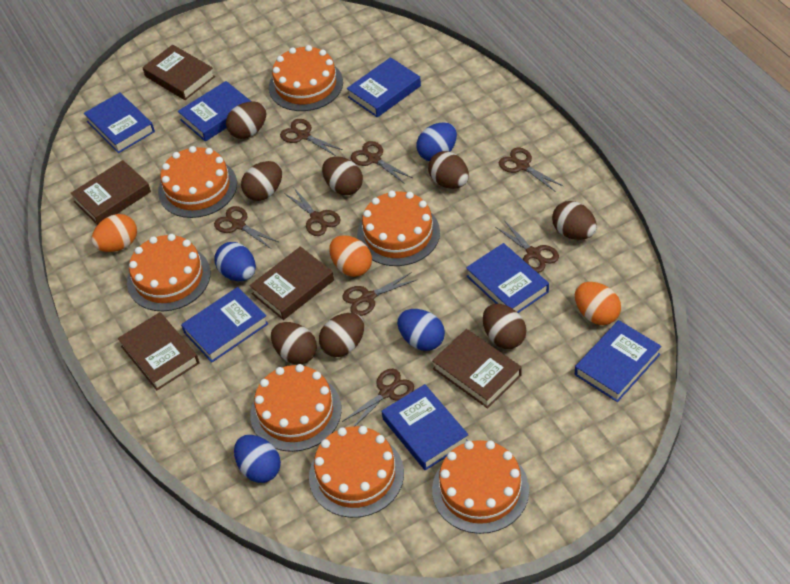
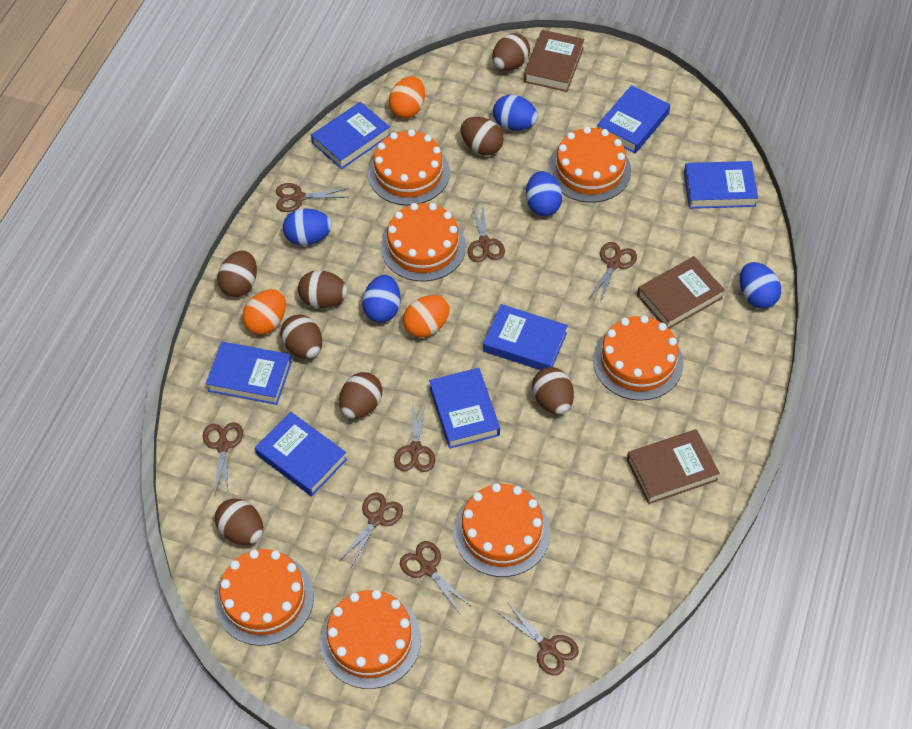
blue egg: 4 -> 5
brown book: 5 -> 3

